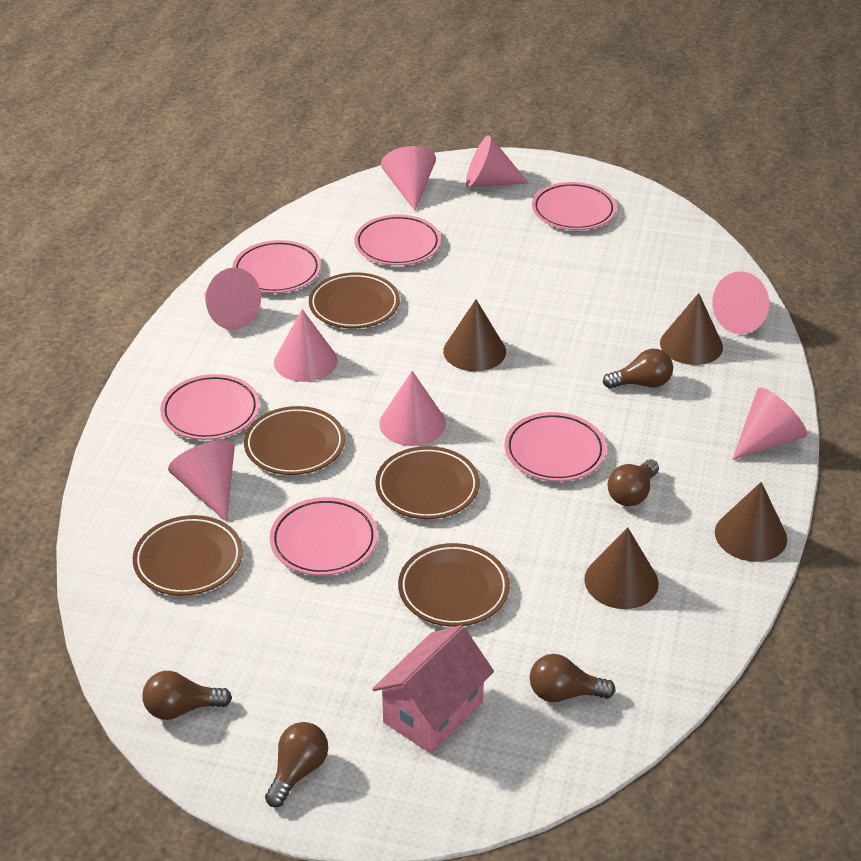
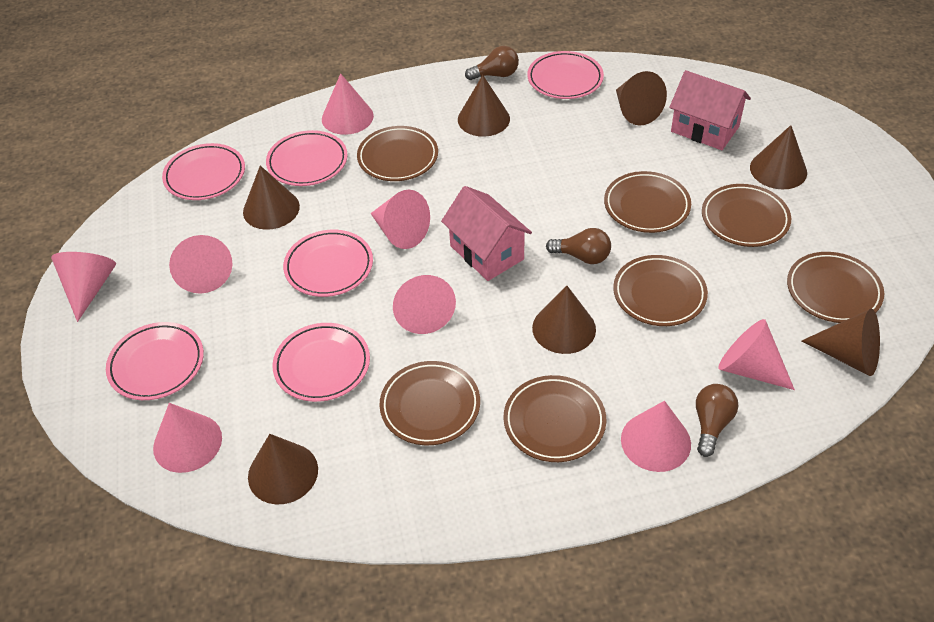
brown cone: 4 -> 7
brown light bulb: 5 -> 3
brown plate: 5 -> 7
pink house: 1 -> 2

